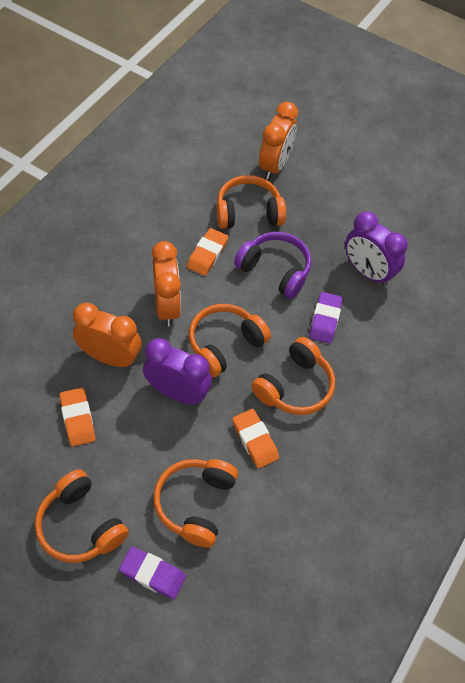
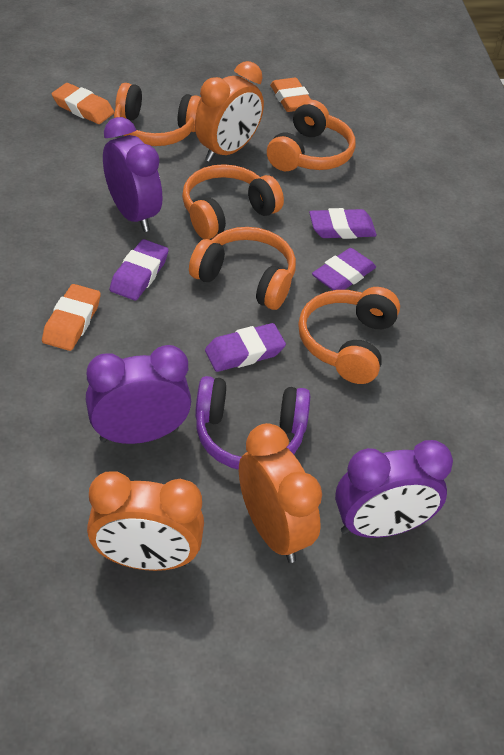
purple clock: 2 -> 3
purple eraser: 2 -> 4

